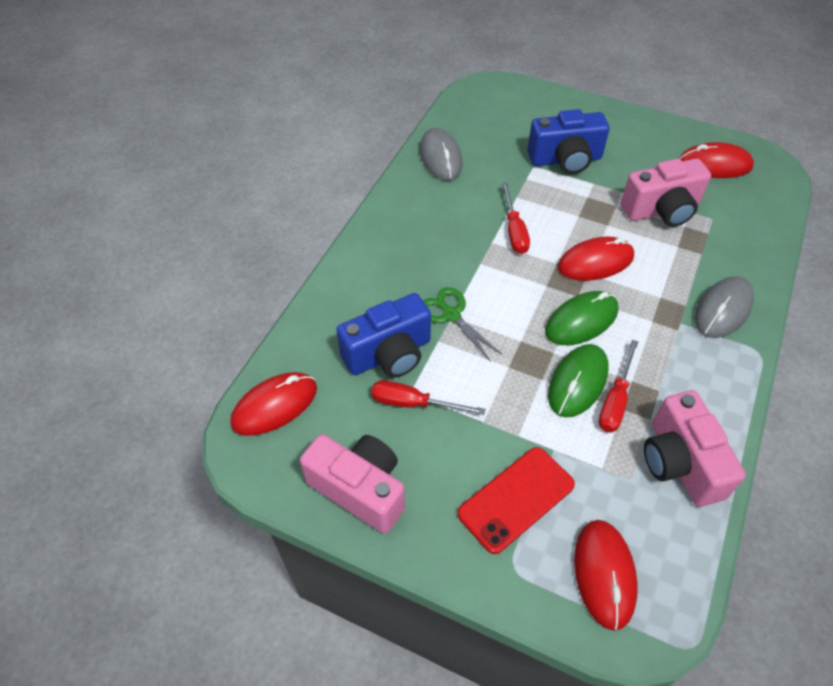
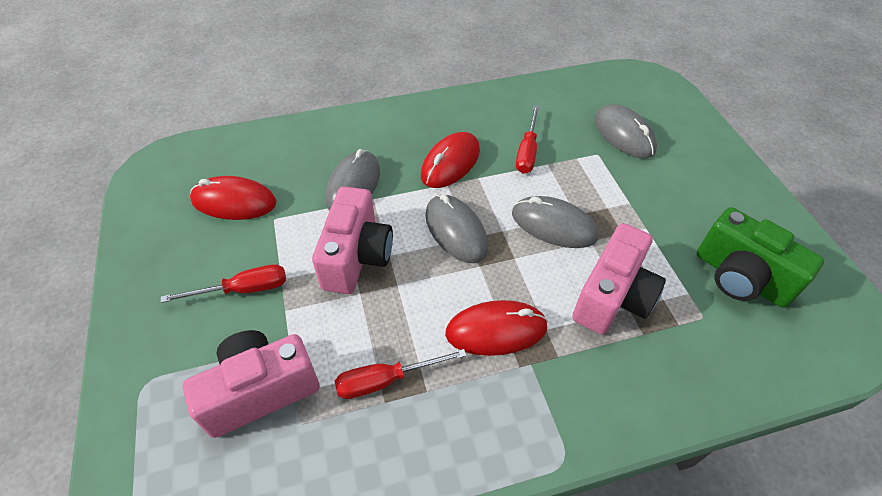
blue camera: 2 -> 0
green camera: 0 -> 1
green mouse: 2 -> 0
green scissors: 1 -> 0
grey mouse: 2 -> 4
red mouse: 4 -> 3
red phone: 1 -> 0

